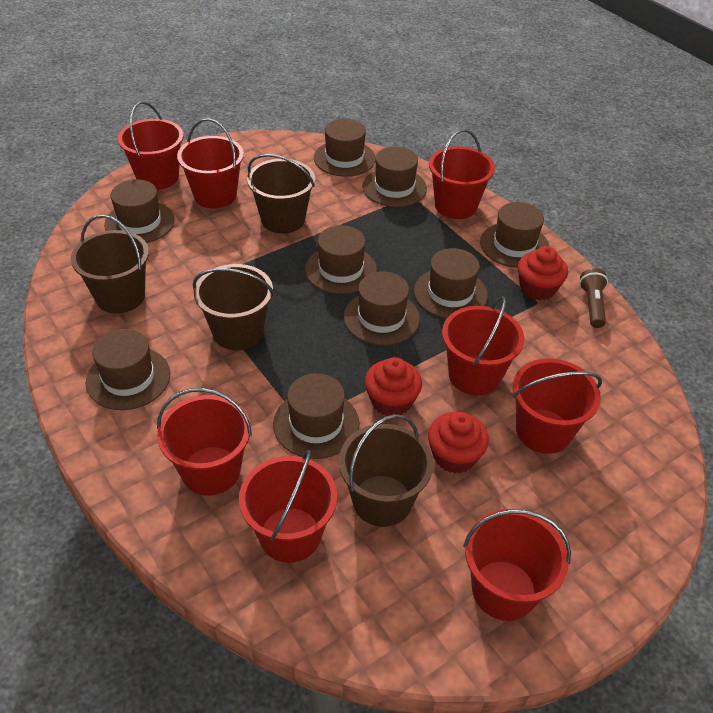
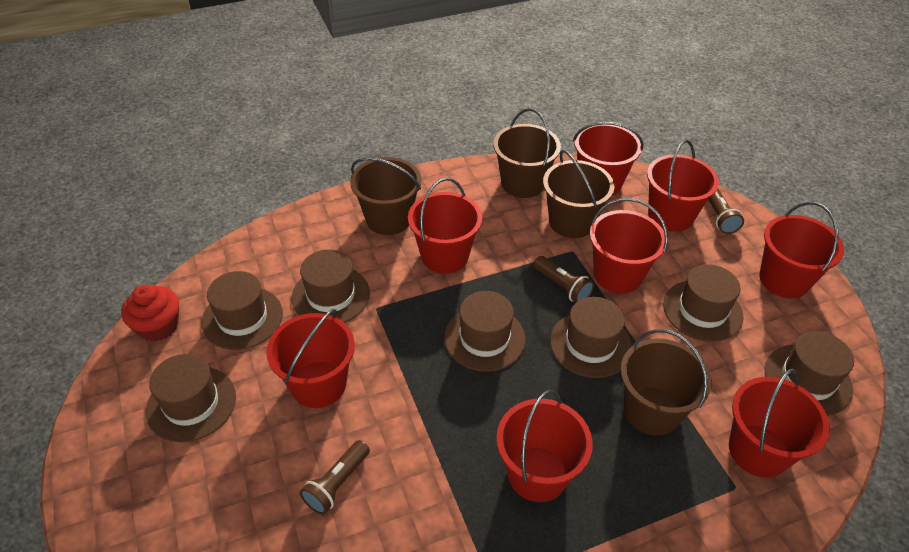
brown flashlight: 1 -> 3
brown hat: 9 -> 7
red cupcake: 3 -> 1

